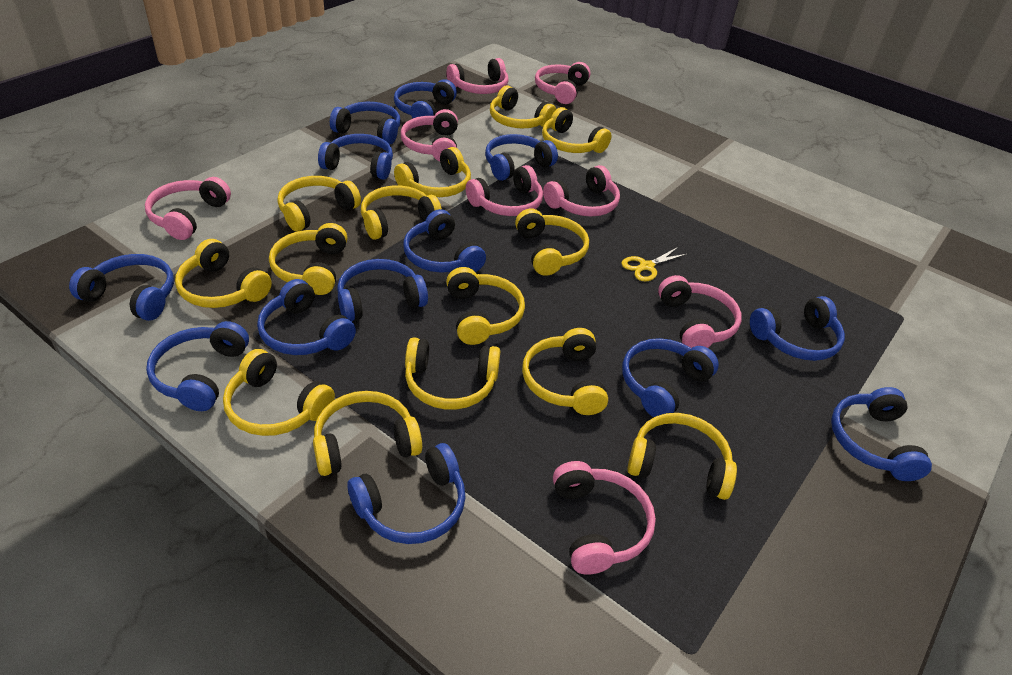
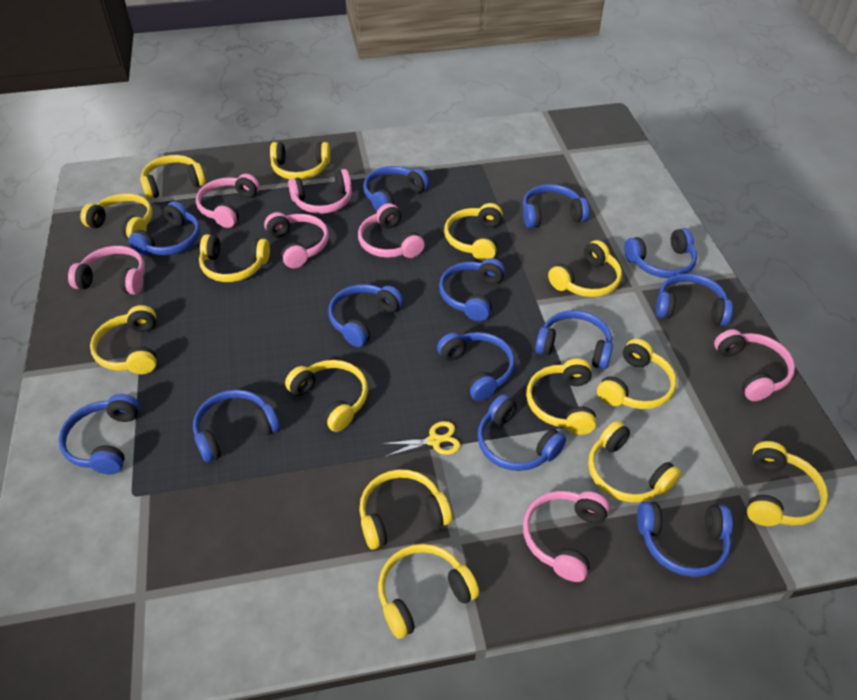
pink headphones: 8 -> 7

